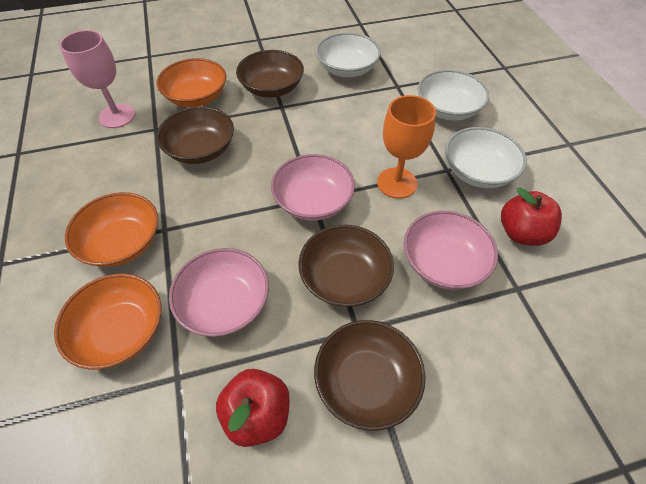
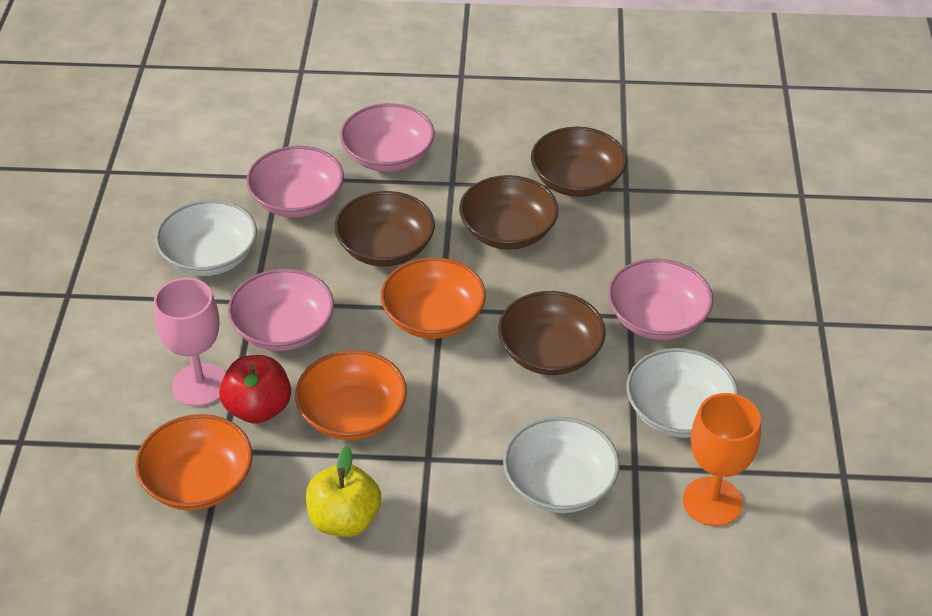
pink bowl: 3 -> 4
red apple: 2 -> 1
yellow apple: 0 -> 1

